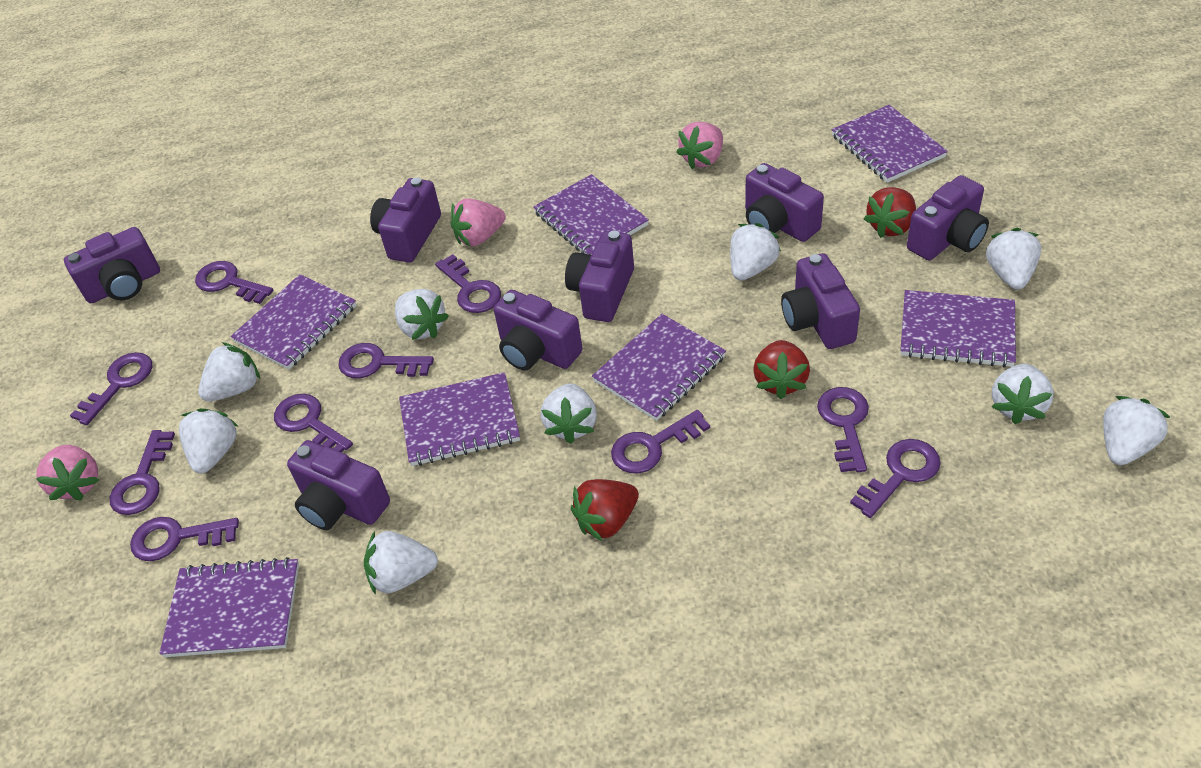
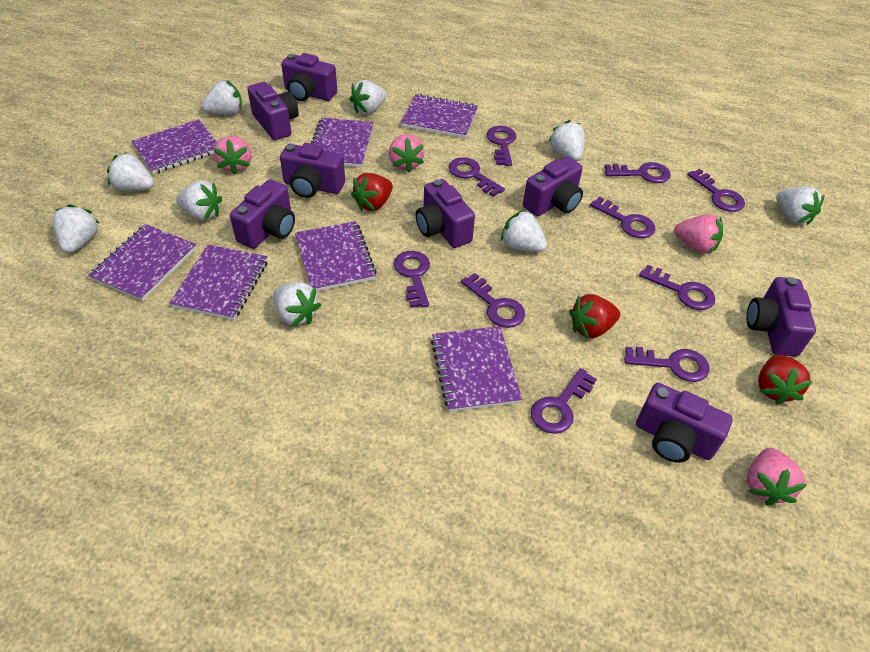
pink strawberry: 3 -> 4

